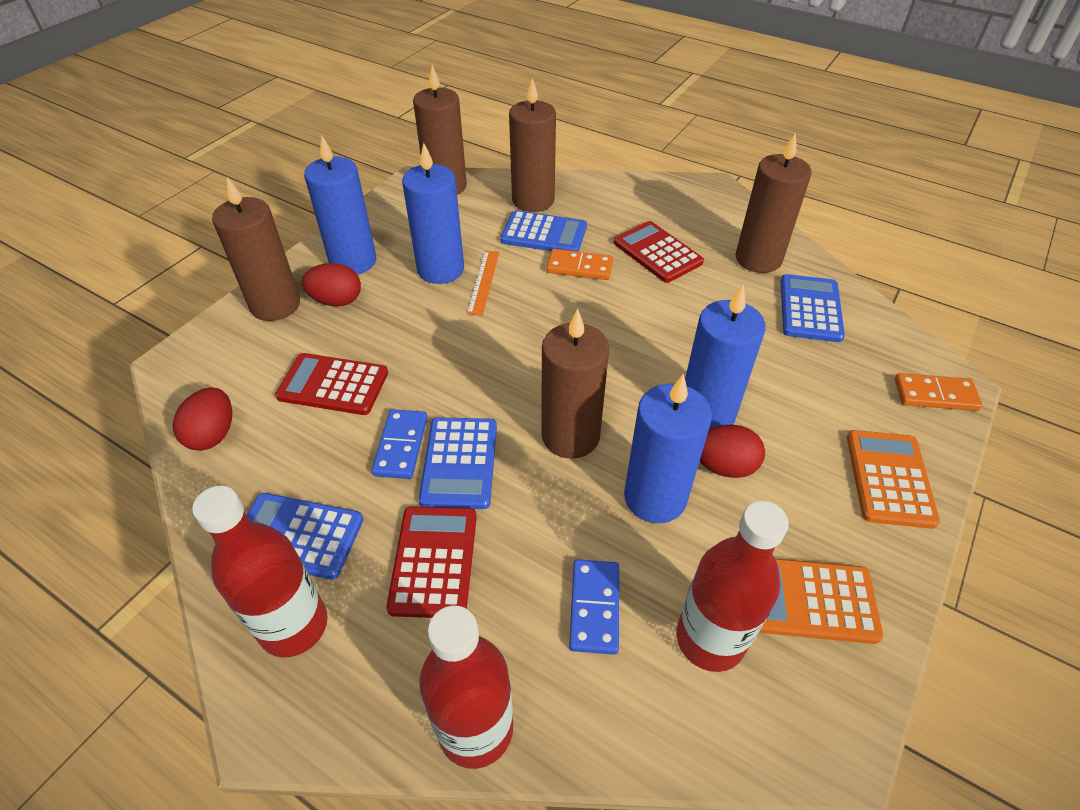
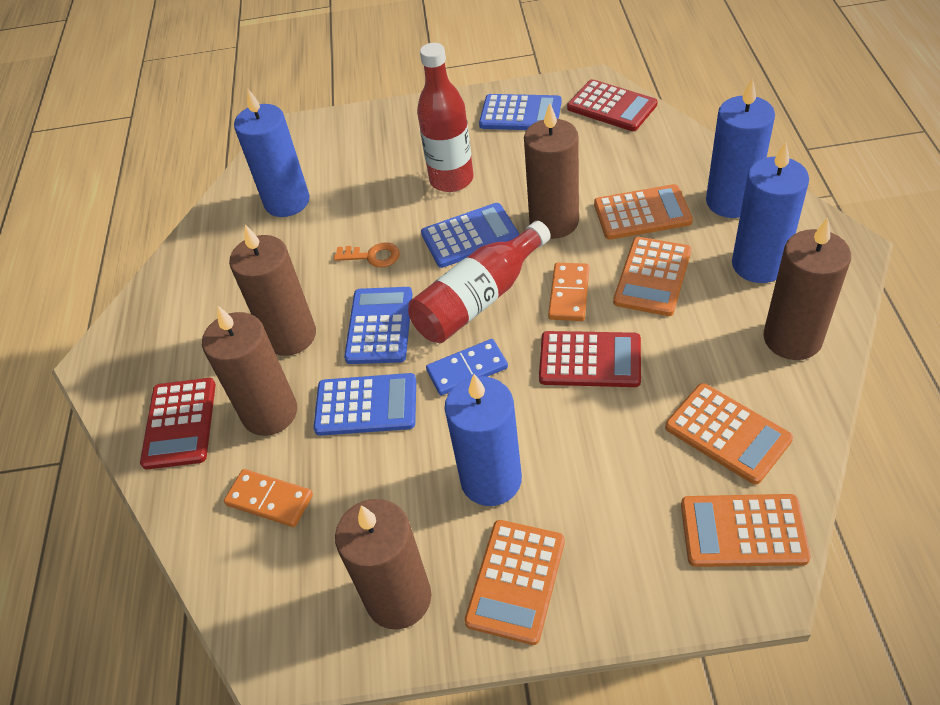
blue domino: 2 -> 1
orange calculator: 2 -> 5
orange key: 0 -> 1
orange ruler: 1 -> 0
red bottle: 3 -> 2
red egg: 3 -> 0

